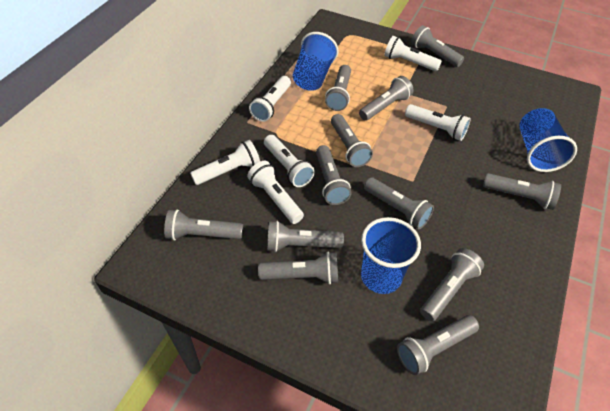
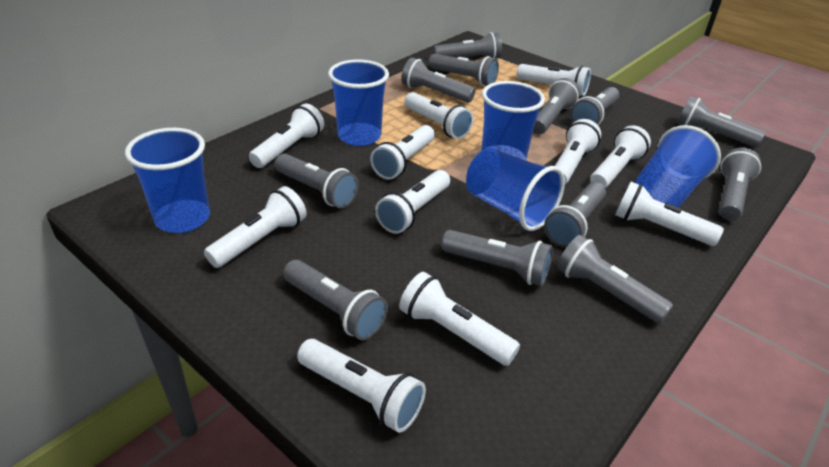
blue cup: 3 -> 5
white flashlight: 6 -> 11

